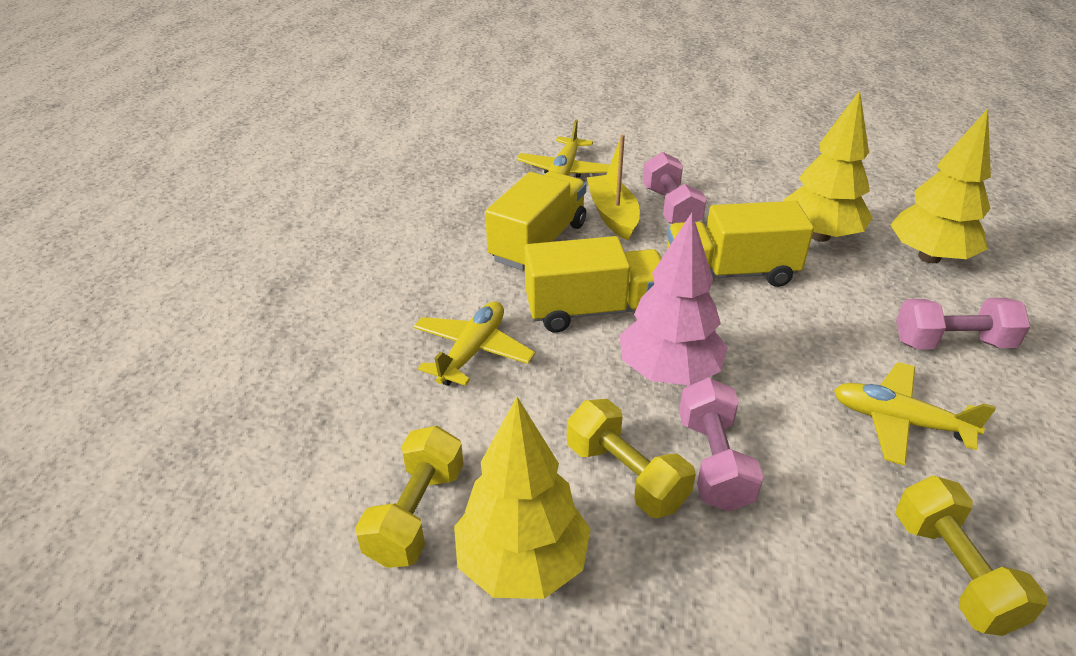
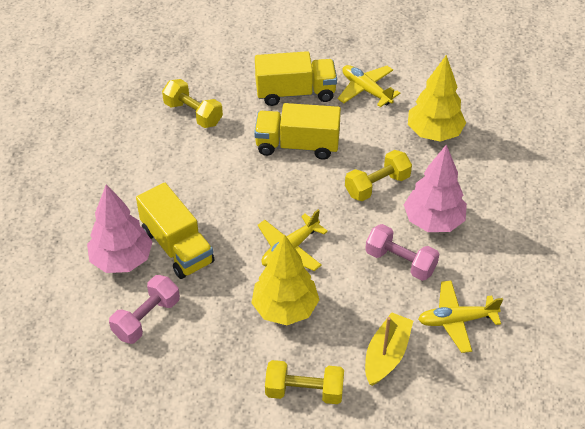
pink dumbbell: 3 -> 2
pink tree: 1 -> 2
yellow tree: 3 -> 2

